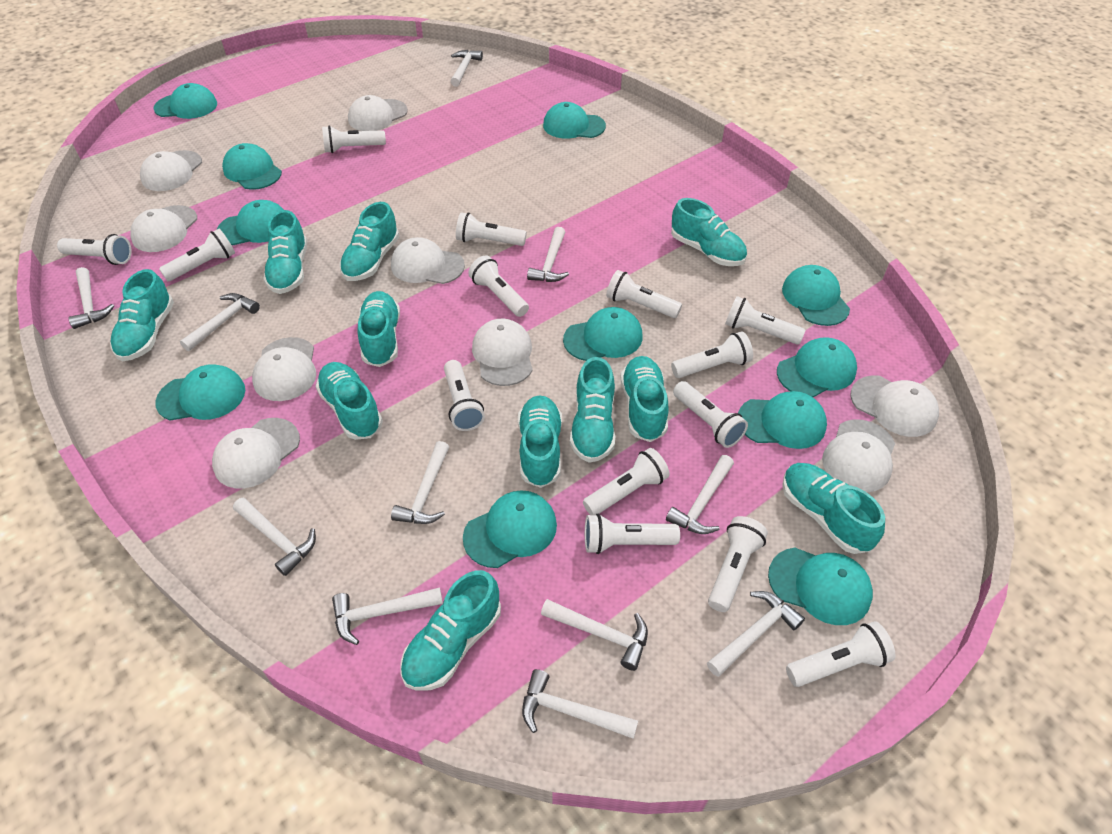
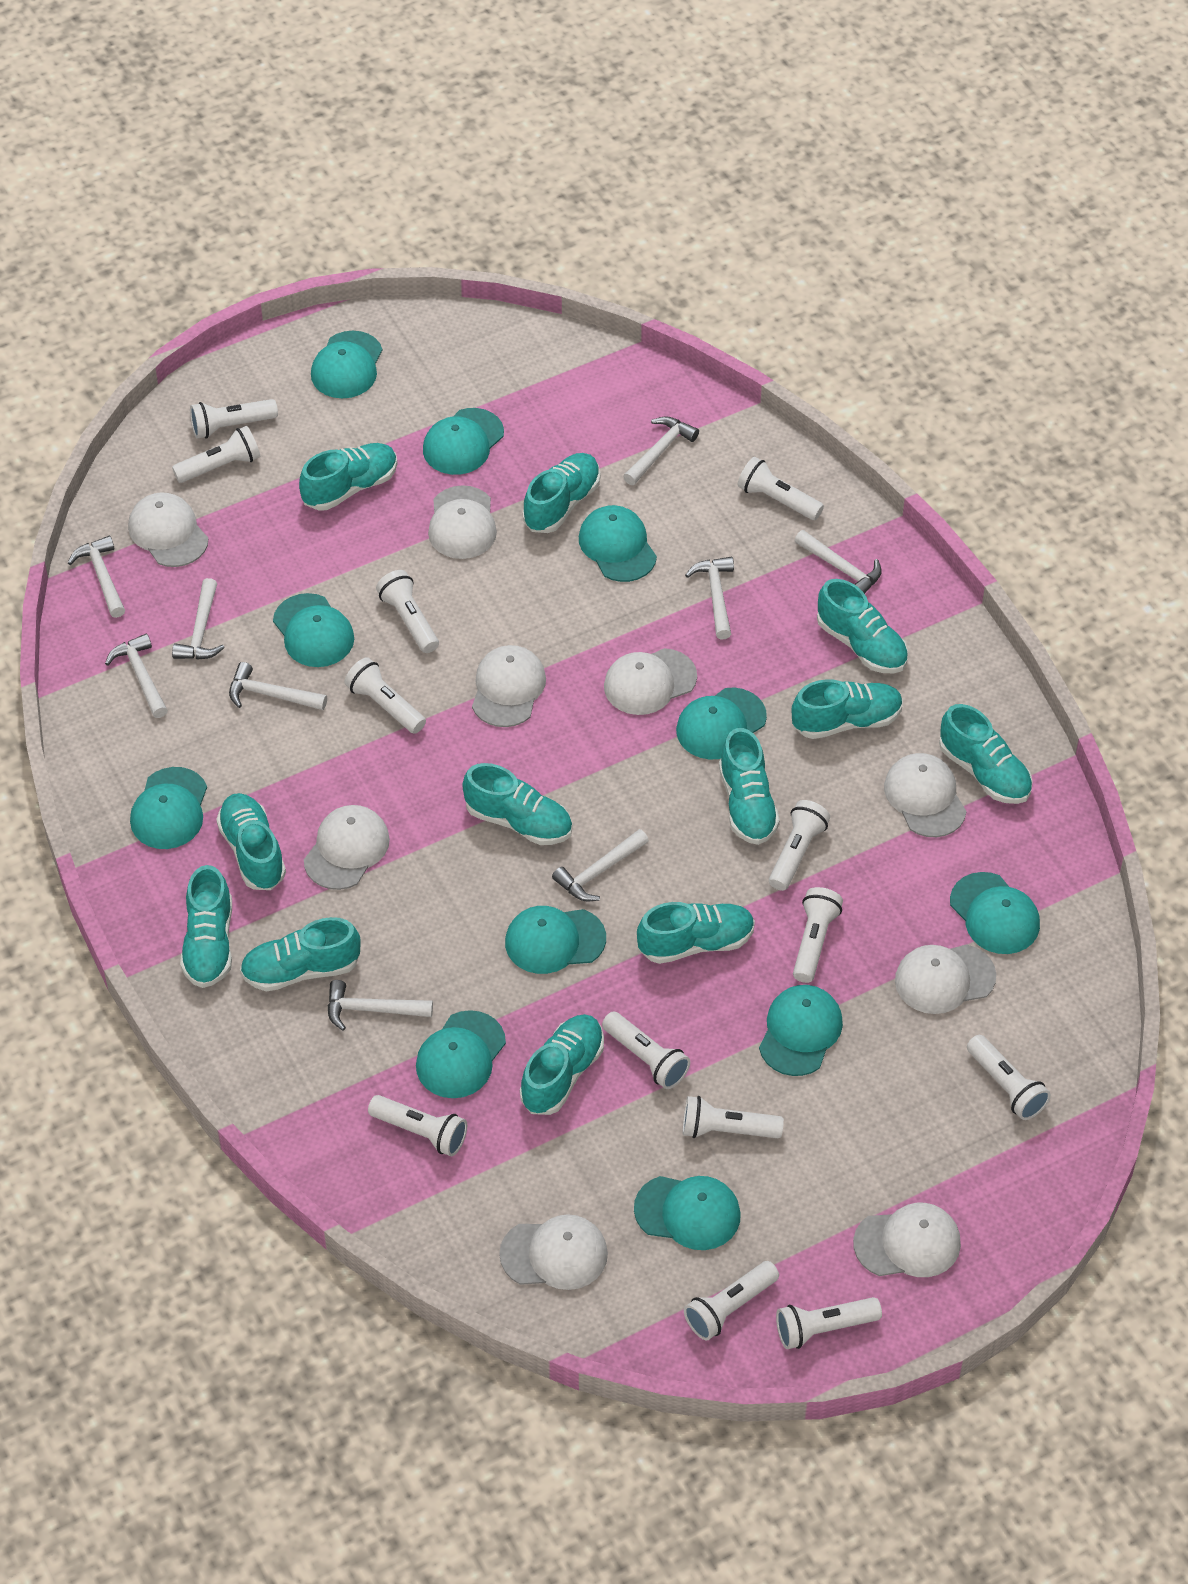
turquoise shoe: 11 -> 12
white flashlight: 14 -> 13
white hammer: 11 -> 9

